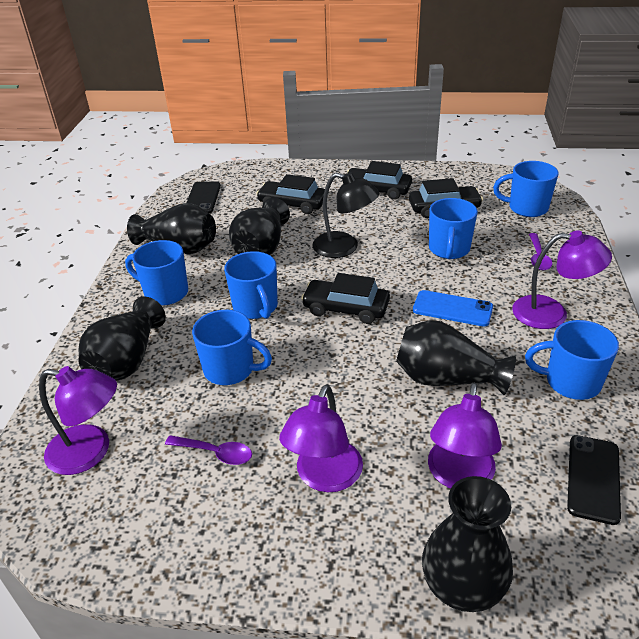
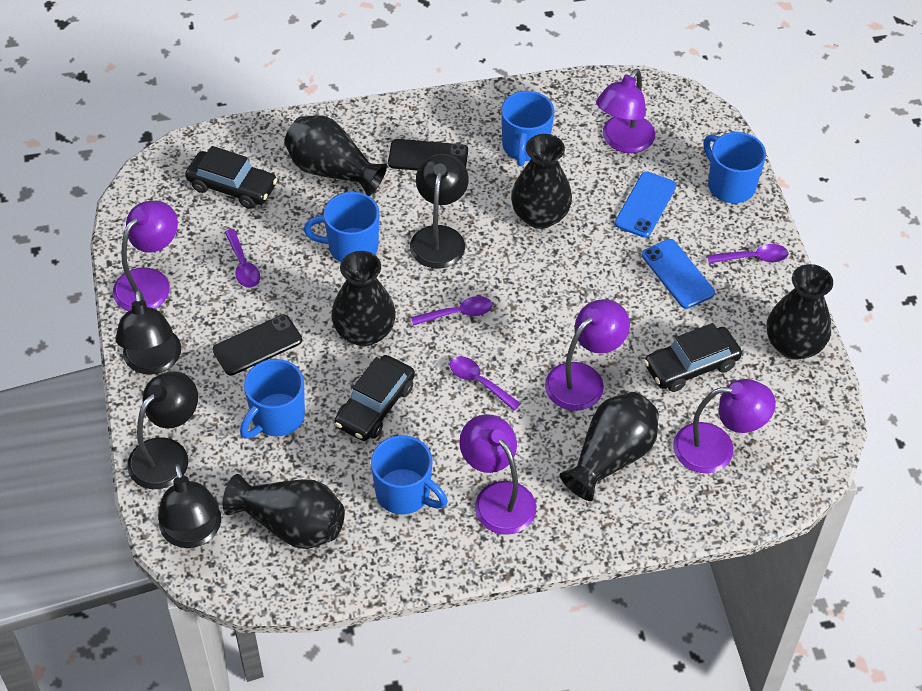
black car: 4 -> 3
black lamp: 1 -> 4
black vase: 5 -> 6
blue mug: 6 -> 5
blue phone: 1 -> 2
purple lamp: 4 -> 5
purple spoon: 2 -> 4

